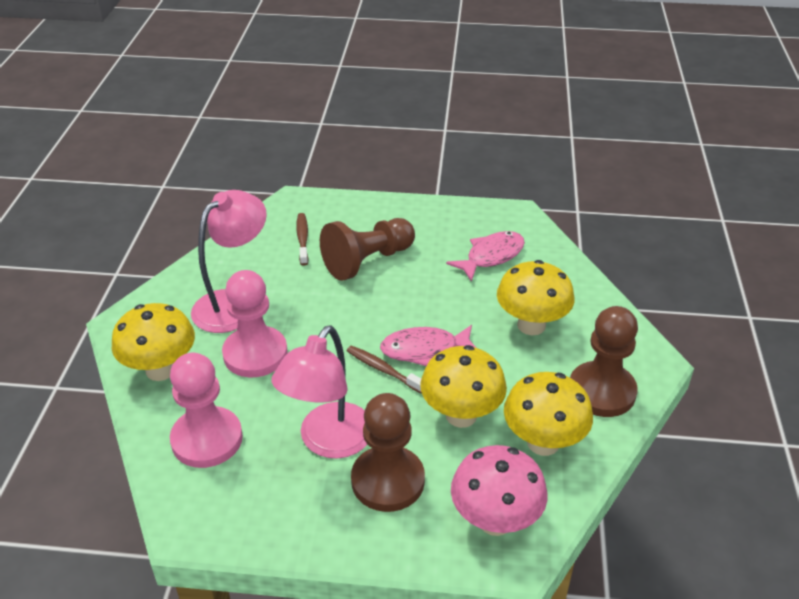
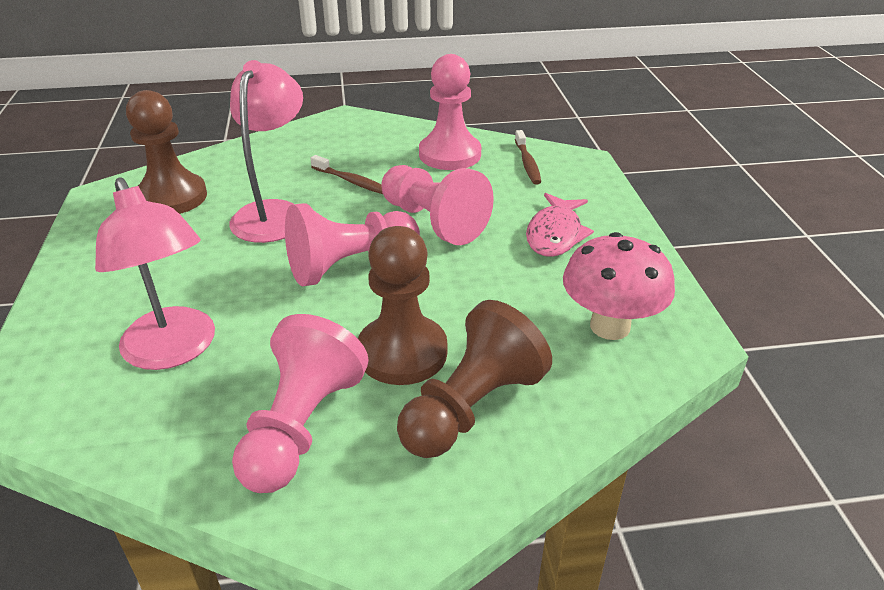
pink fish: 2 -> 1
pink pawn: 2 -> 4
yellow mushroom: 4 -> 0

